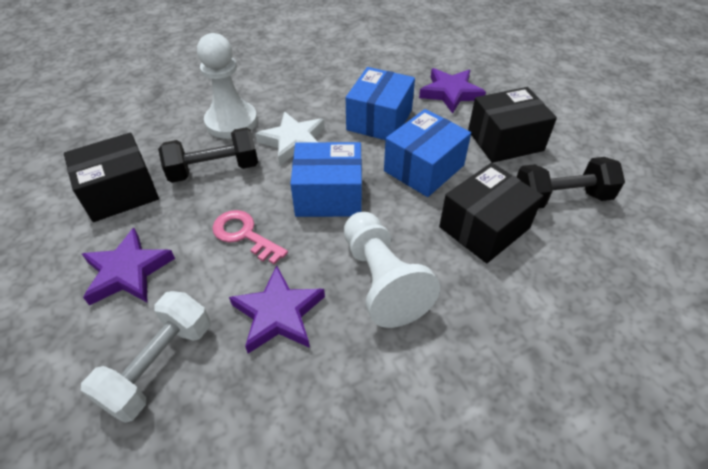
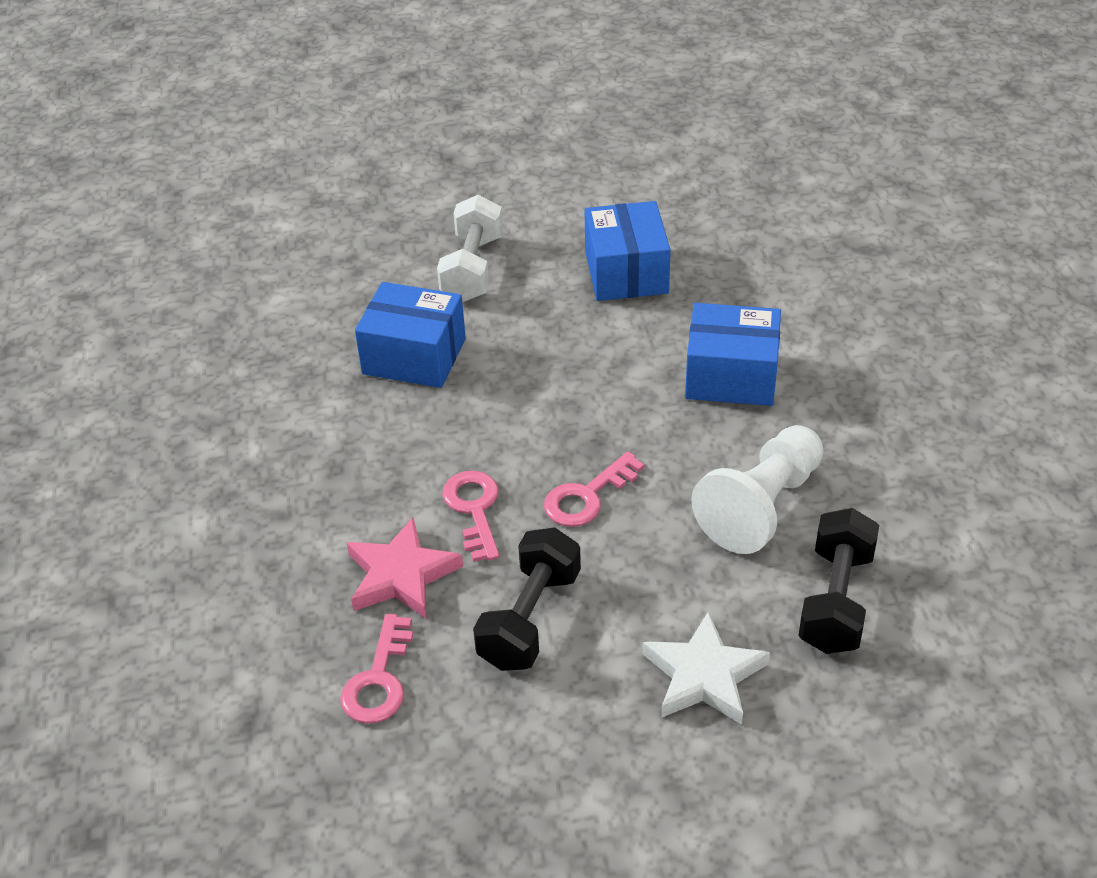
black box: 3 -> 0
pink key: 1 -> 3
pink star: 0 -> 1
purple star: 3 -> 0
white pawn: 2 -> 1

